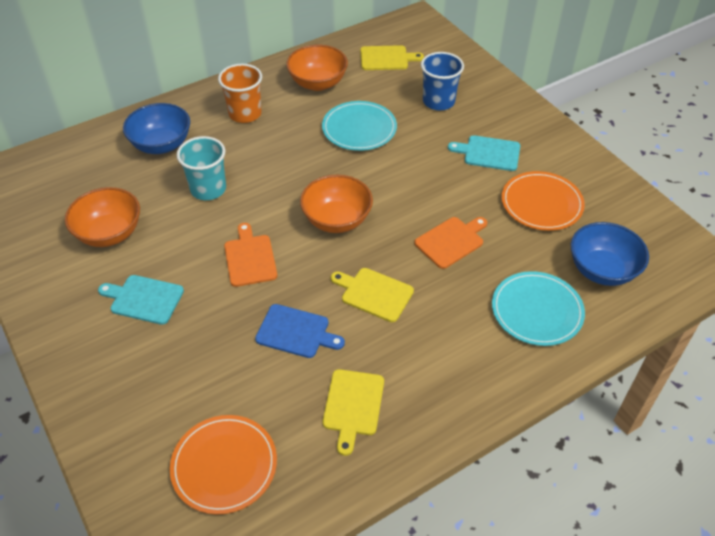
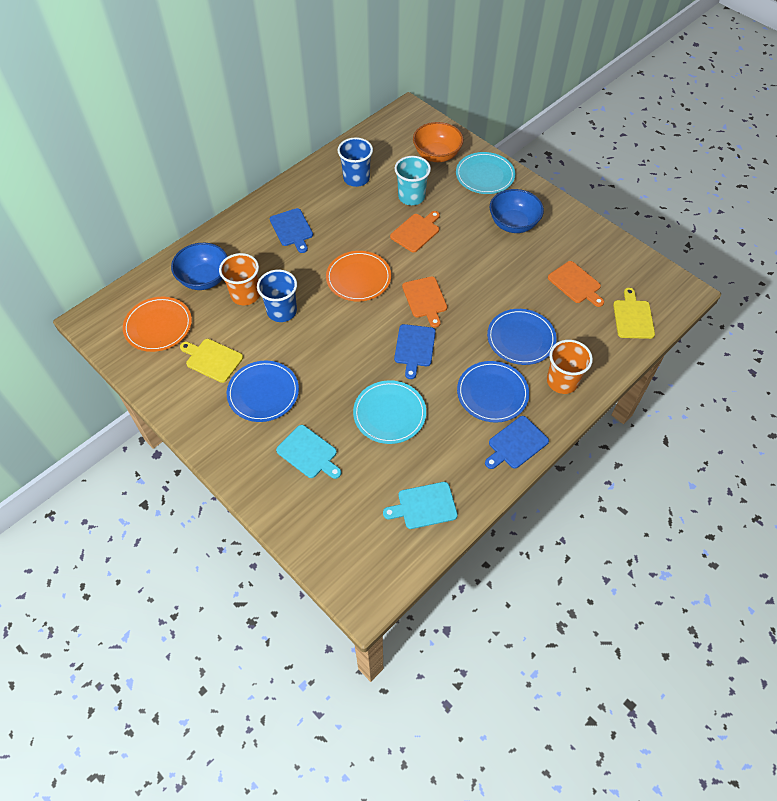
blue cup: 1 -> 2
blue cutting board: 1 -> 3
blue plate: 0 -> 3
orange bowl: 3 -> 1
orange cup: 1 -> 2
orange cutting board: 2 -> 3
yellow cutting board: 3 -> 2

